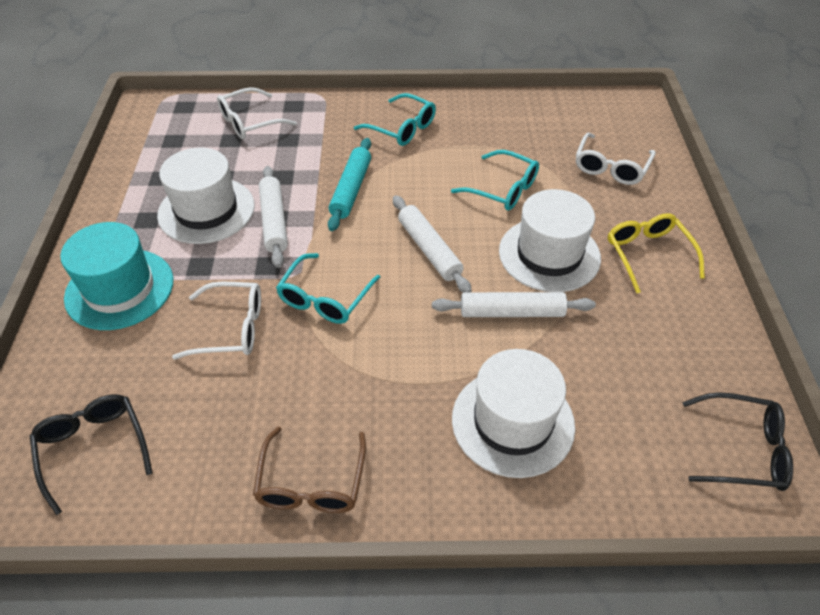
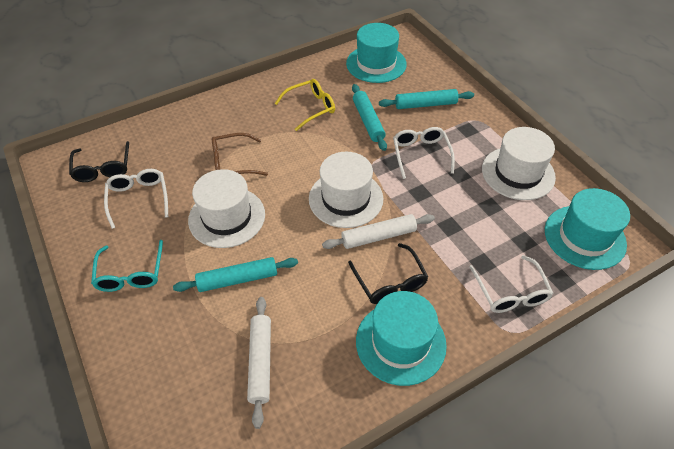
turquoise glasses: 3 -> 1
turquoise hat: 1 -> 3
turquoise rolling pin: 1 -> 3
white rolling pin: 3 -> 2

